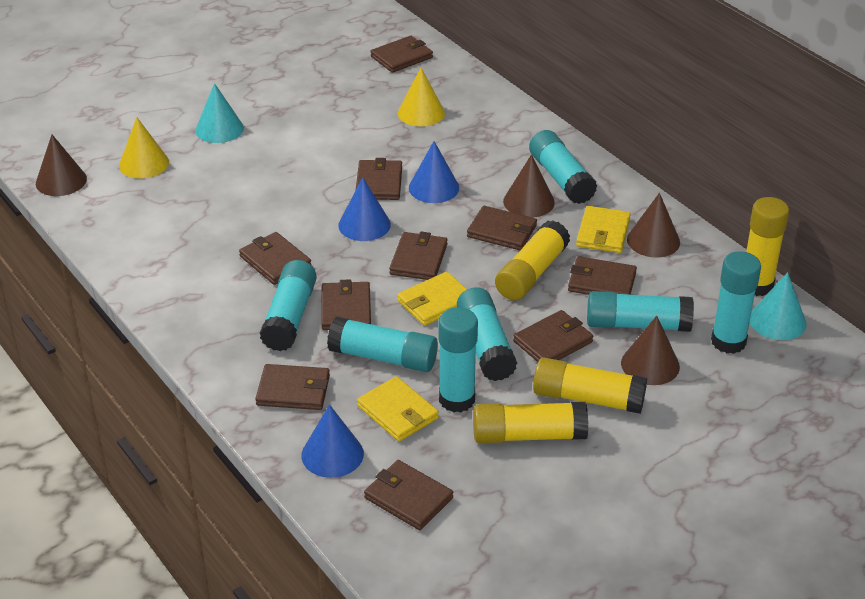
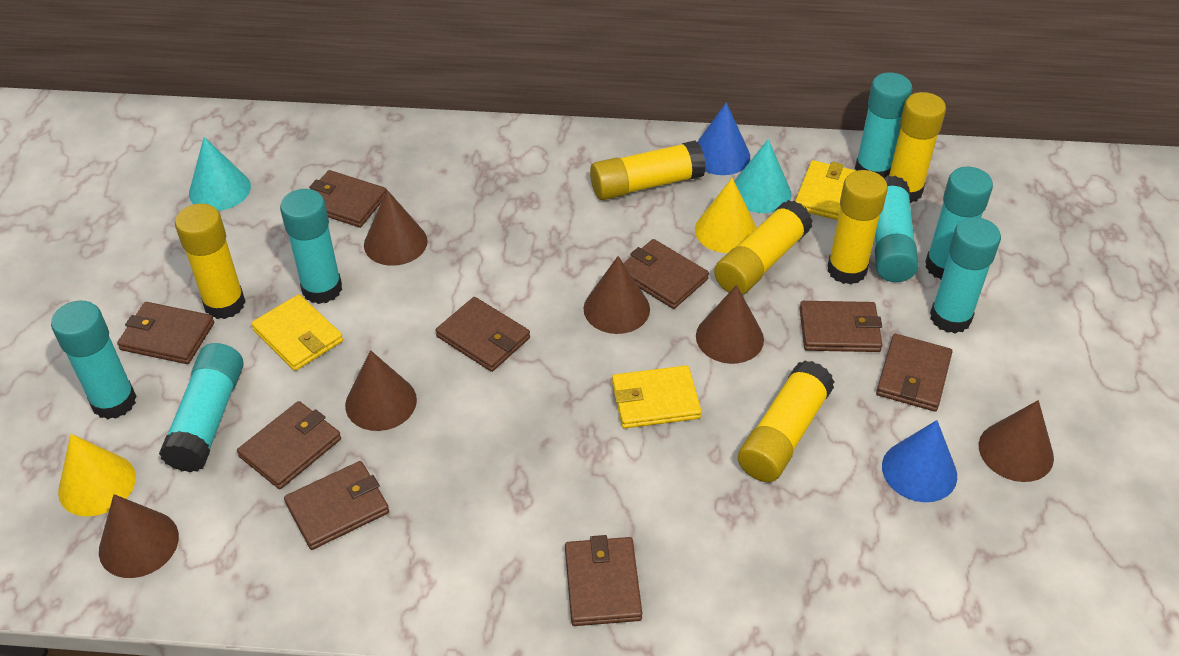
blue cone: 3 -> 2
brown cone: 4 -> 6
brown wallet: 10 -> 9
yellow glue stick: 4 -> 6

